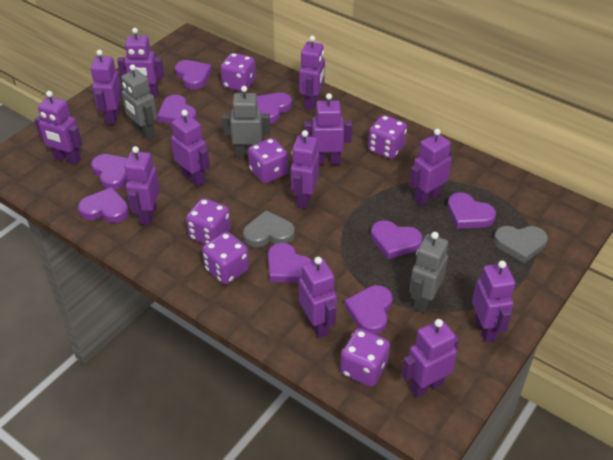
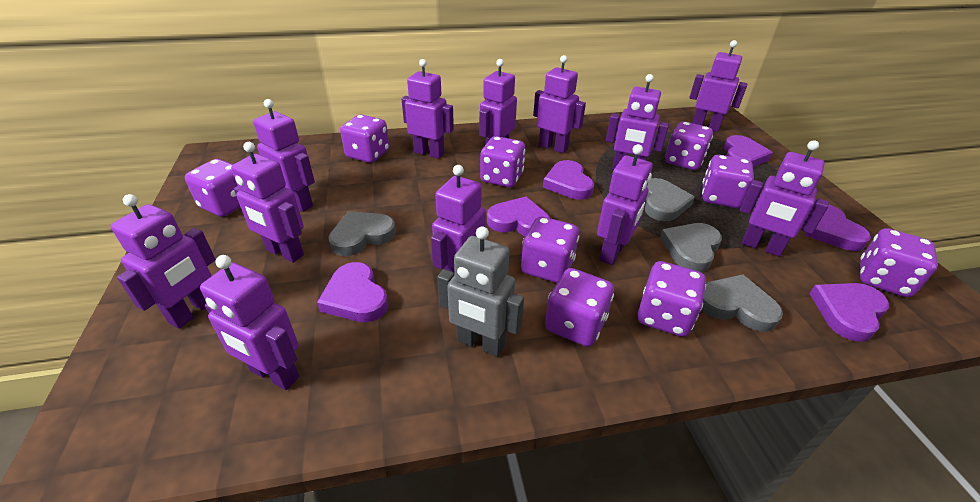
grey heart: 2 -> 4
grey robot: 3 -> 1
purple dice: 6 -> 9
purple heart: 9 -> 6

